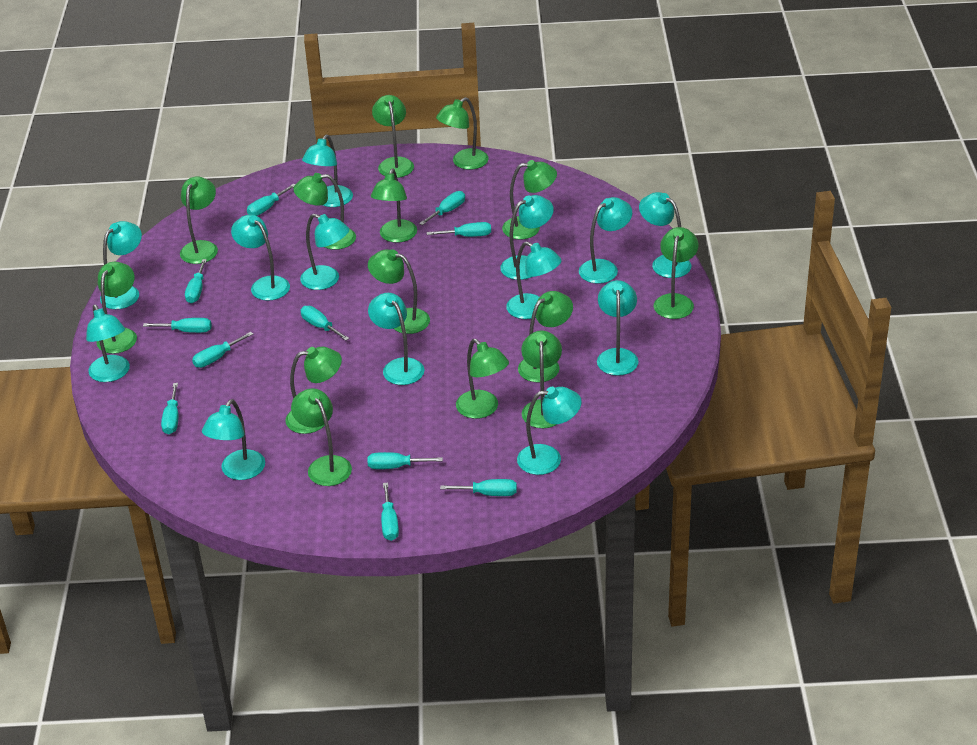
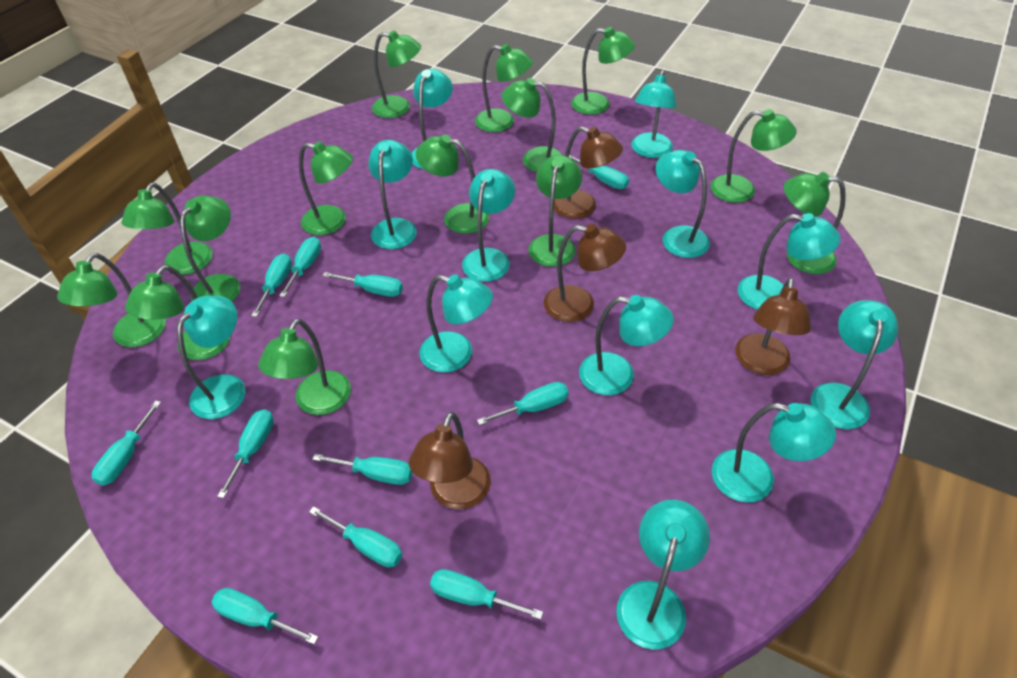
brown lamp: 0 -> 4
turquoise lamp: 13 -> 12

